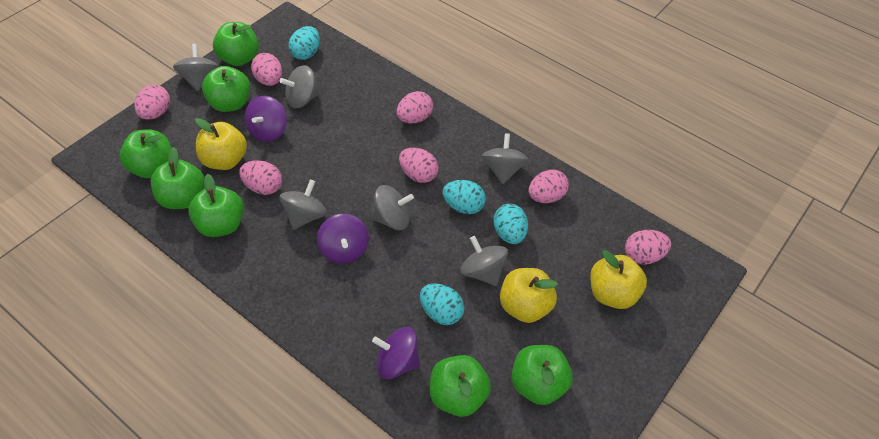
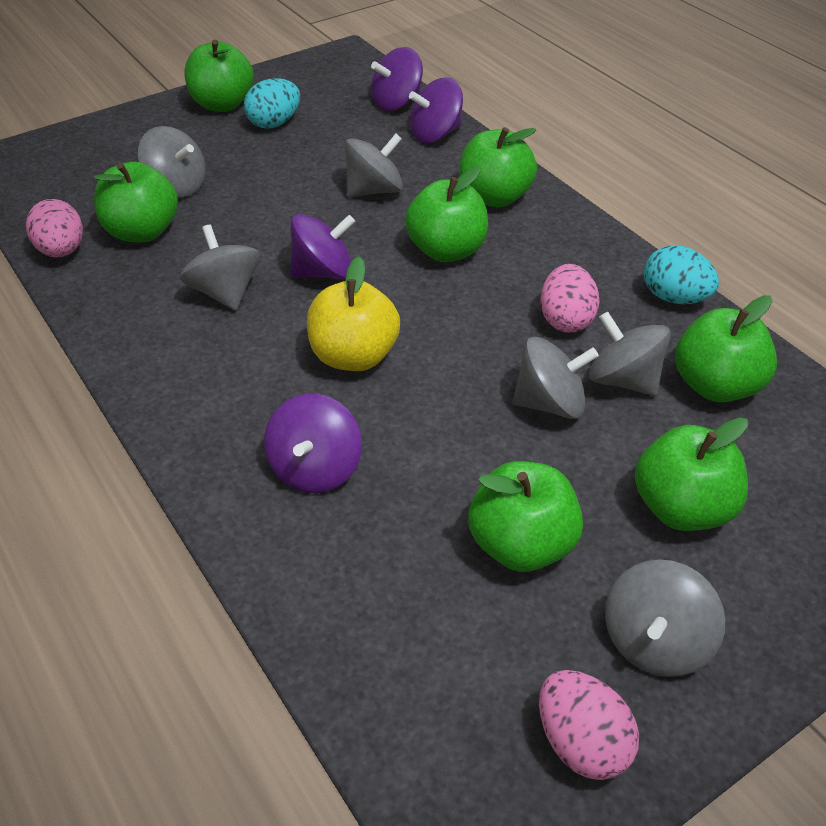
pink egg: 7 -> 3
purple spinning top: 3 -> 4
turquoise egg: 4 -> 2
yellow apple: 3 -> 1

